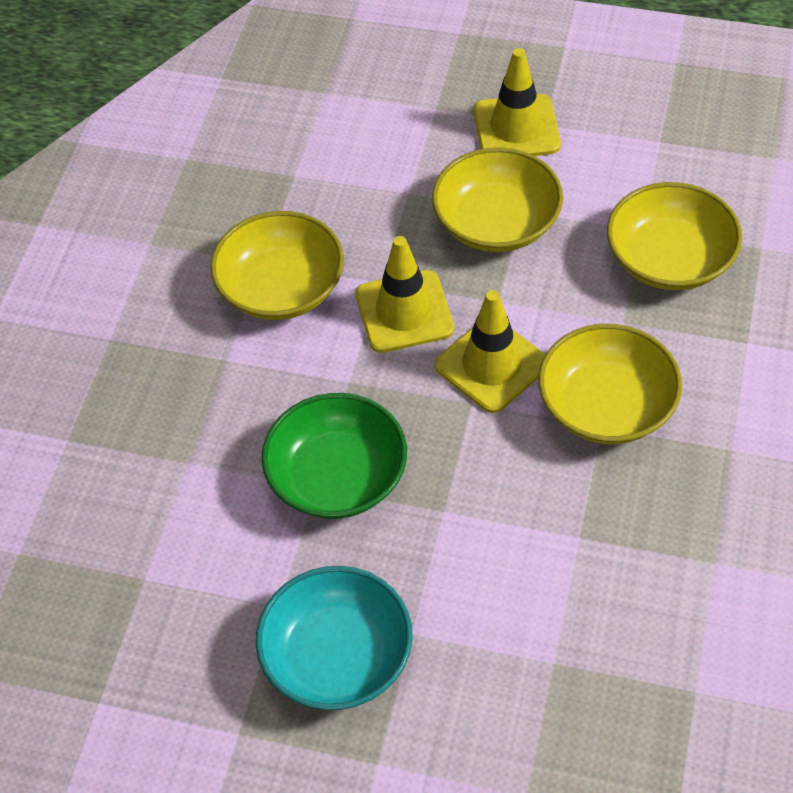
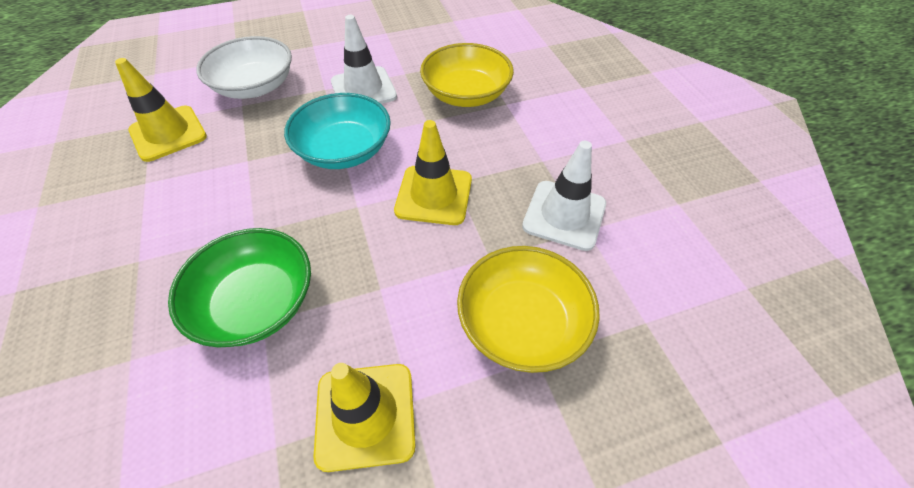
white bowl: 0 -> 1
white traffic cone: 0 -> 2
yellow bowl: 4 -> 2

